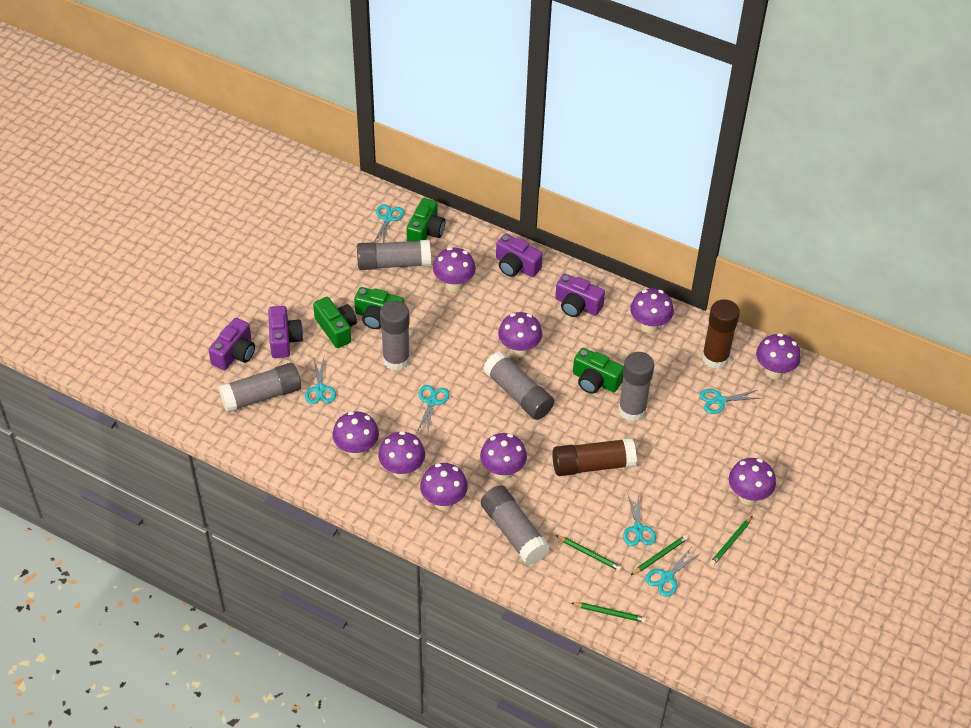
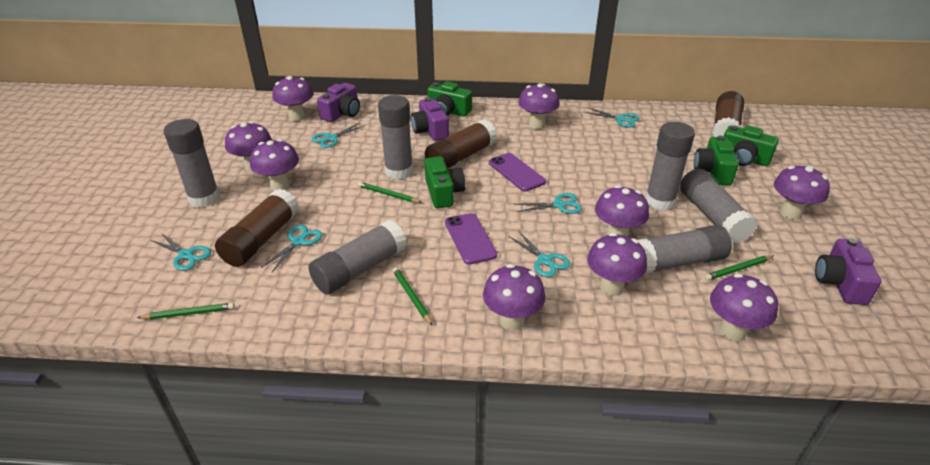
brown glue stick: 2 -> 3
purple camera: 4 -> 3
purple phone: 0 -> 2

